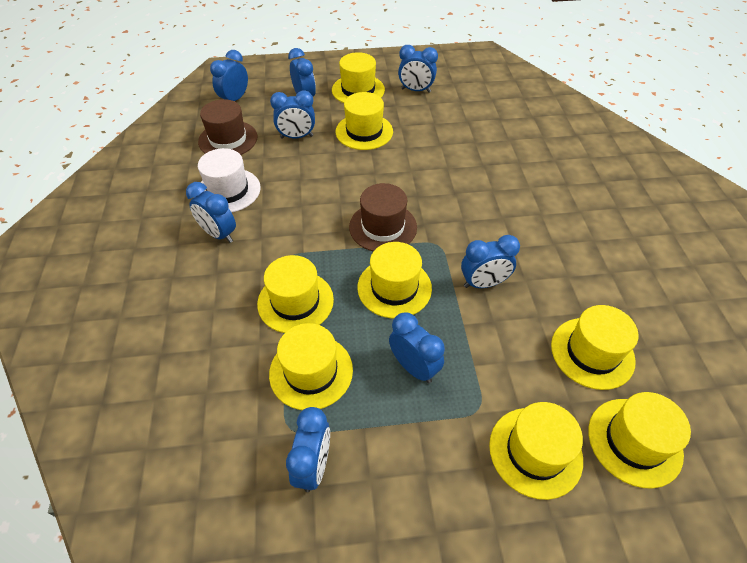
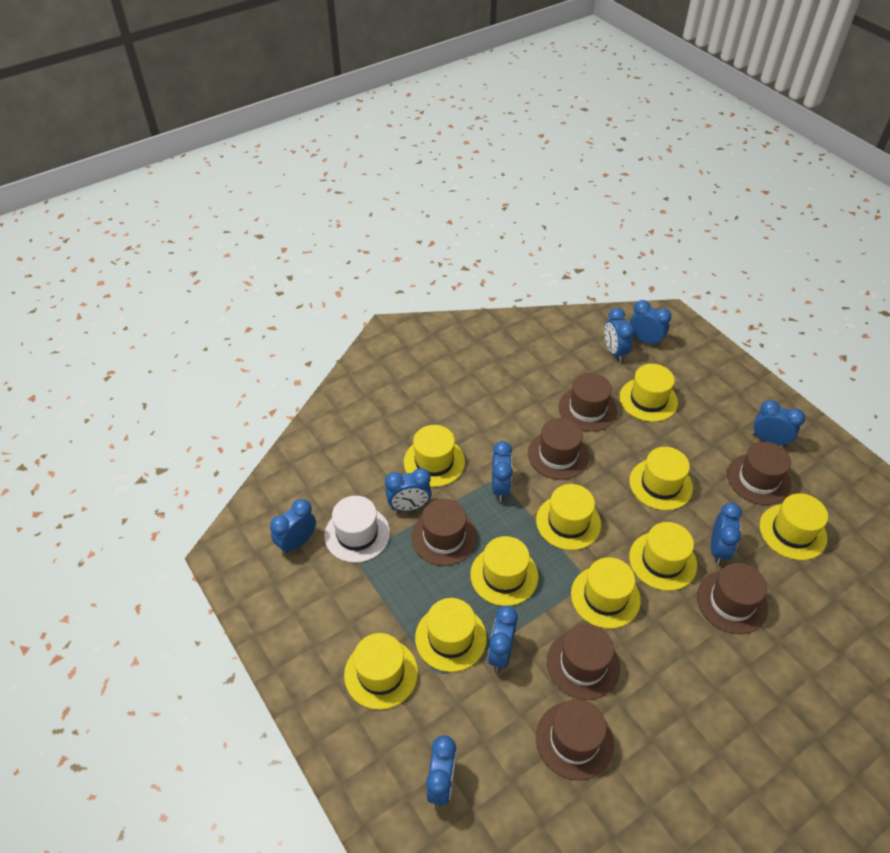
blue clock: 8 -> 9
brown hat: 2 -> 7
yellow hat: 8 -> 10

